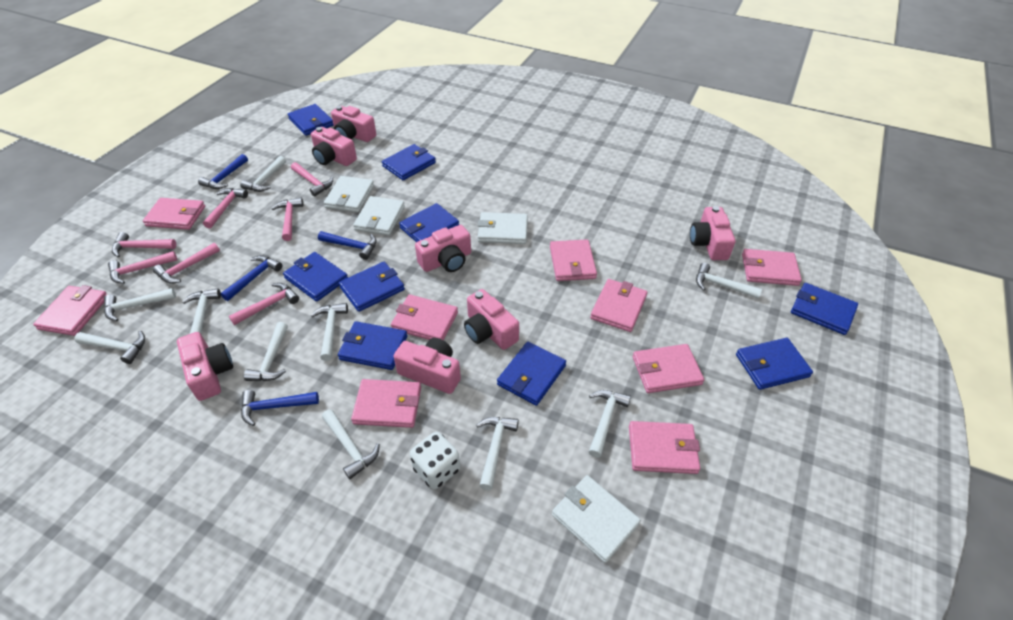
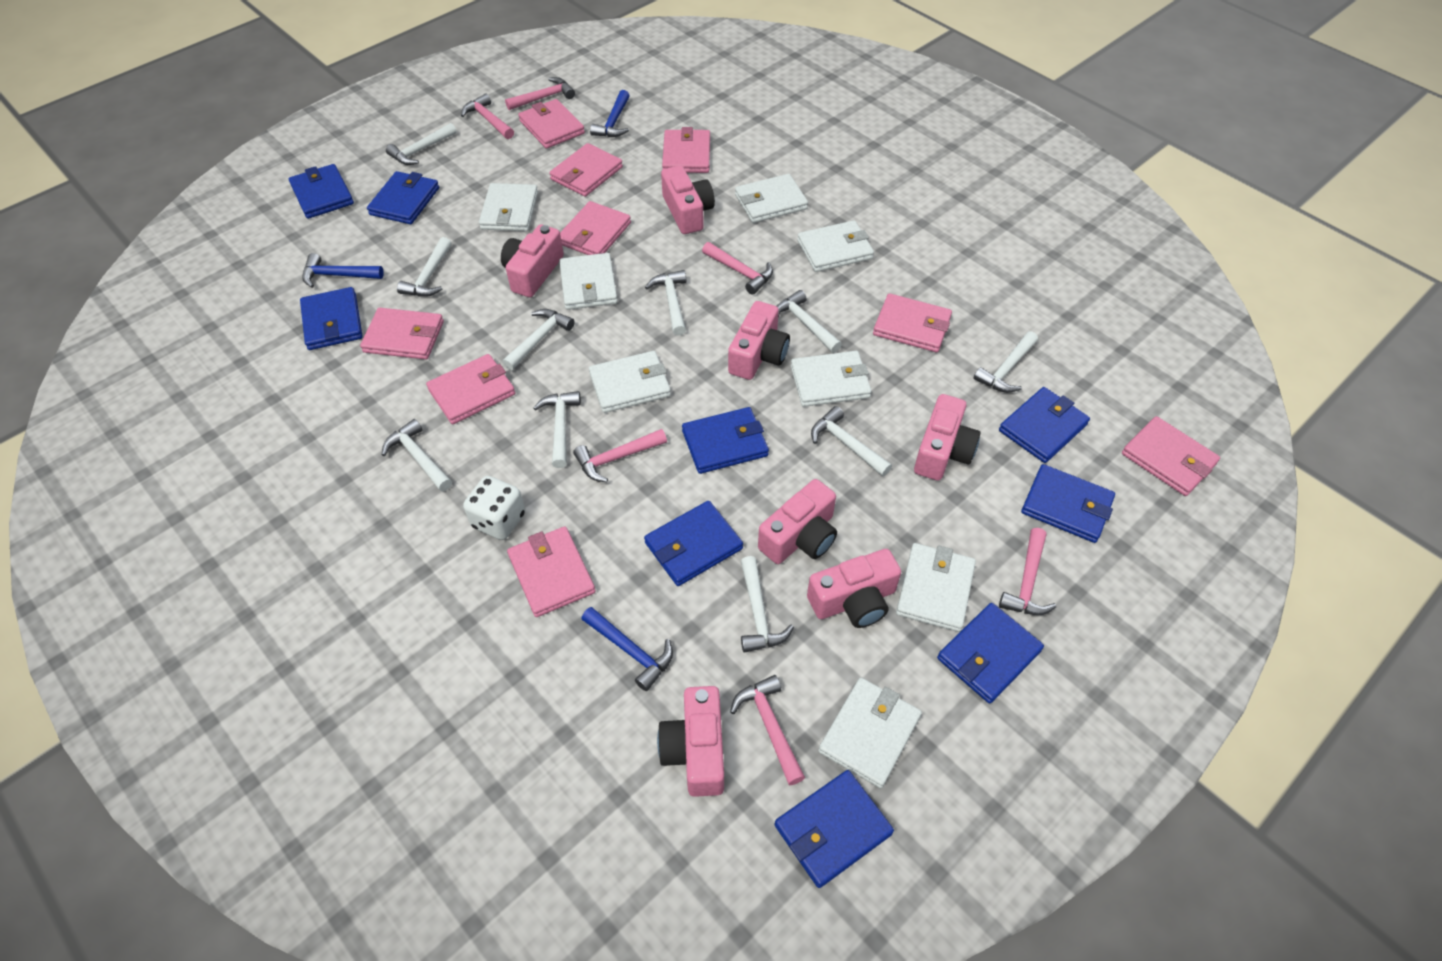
blue hammer: 4 -> 3
pink hammer: 7 -> 6
white wallet: 4 -> 8

